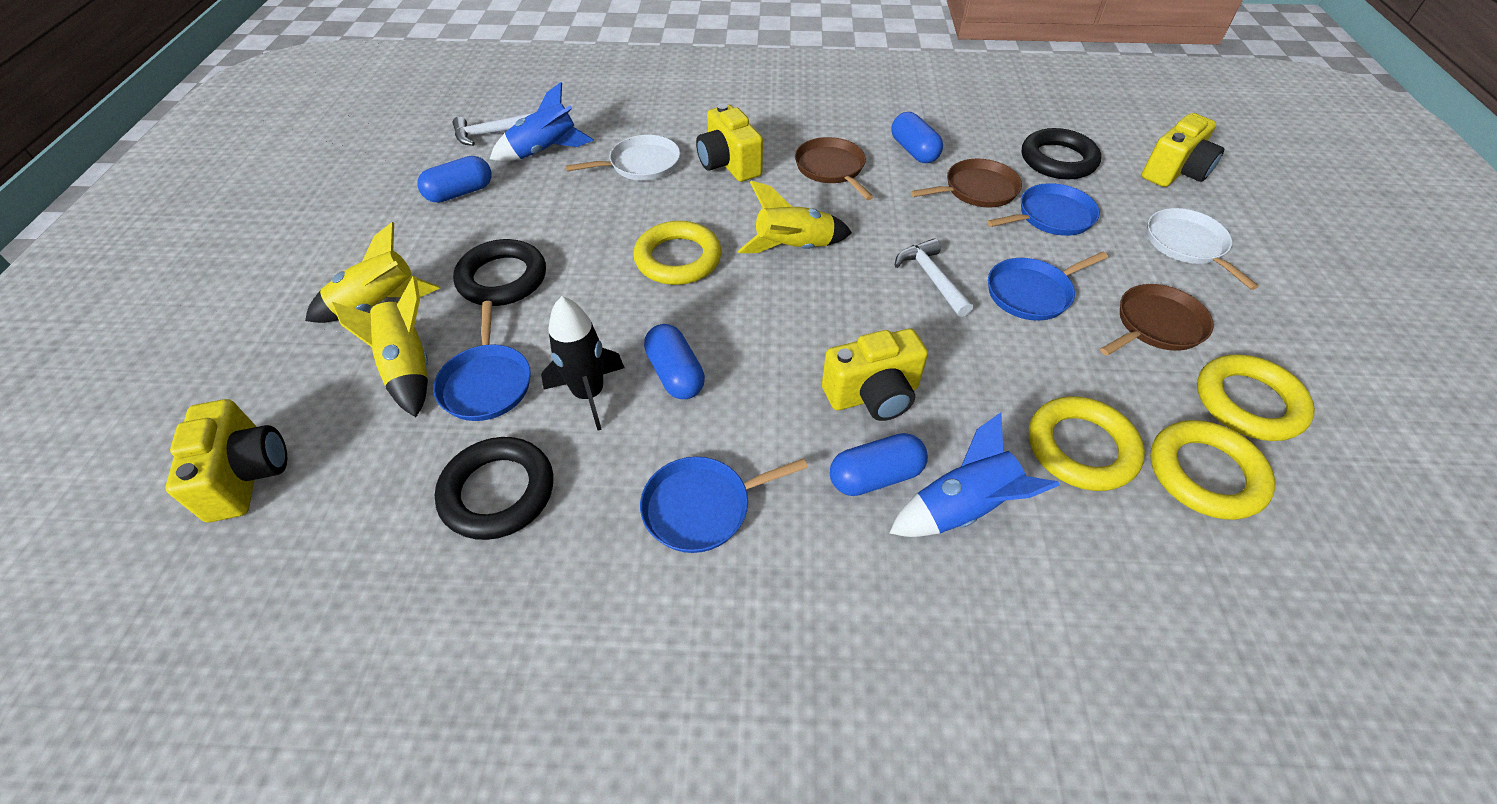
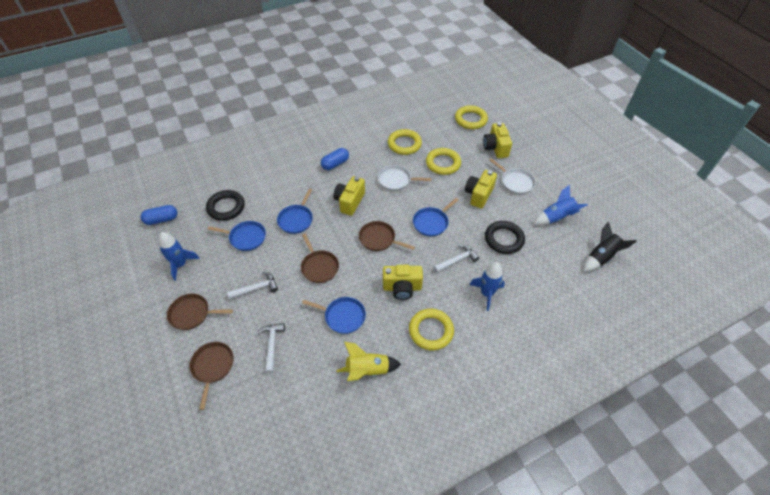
black ring: 3 -> 2
blue capsule: 4 -> 2
blue rocket: 2 -> 3
brown pan: 3 -> 4
white hammer: 2 -> 3
yellow rocket: 3 -> 1

